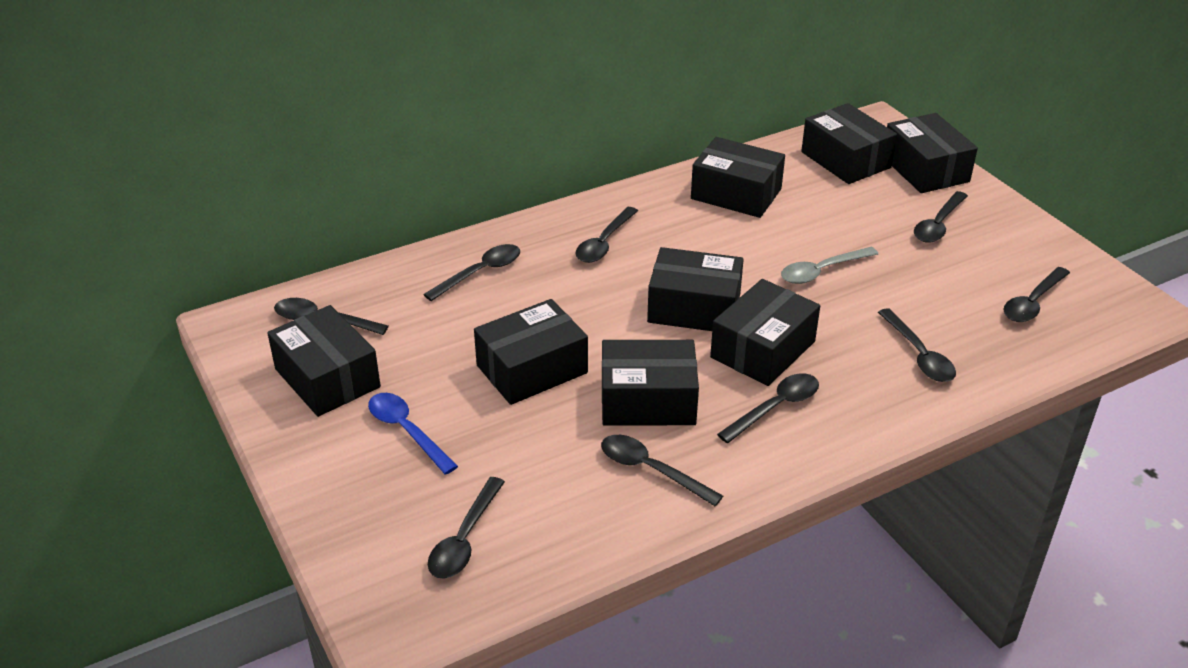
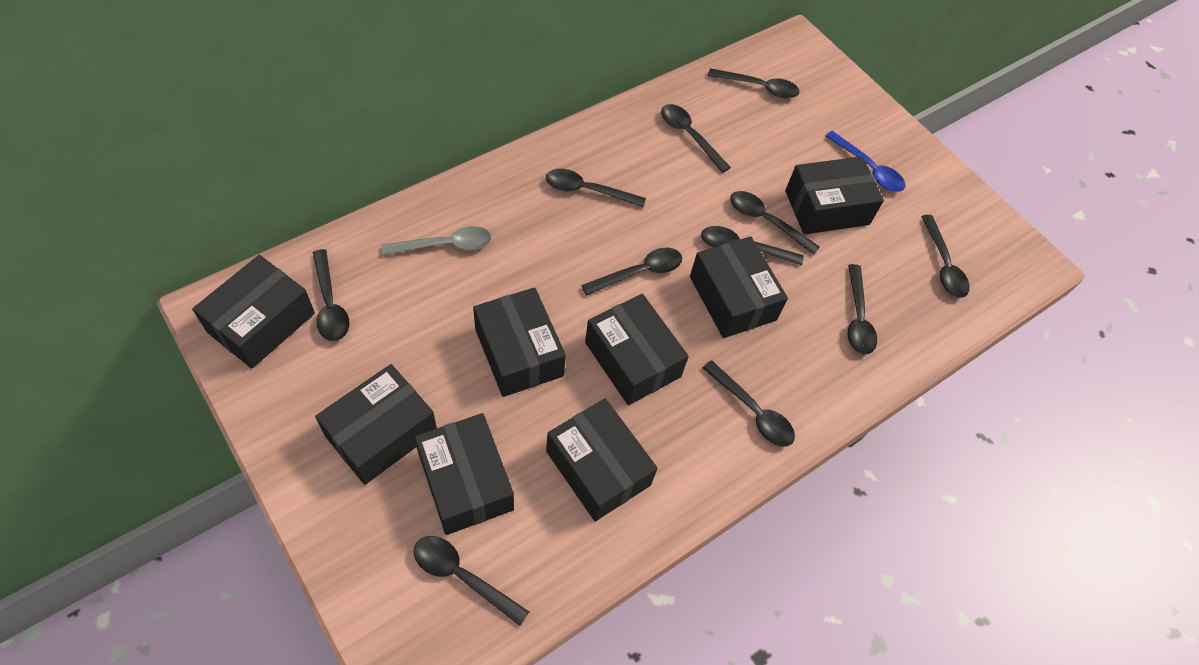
black spoon: 9 -> 11

